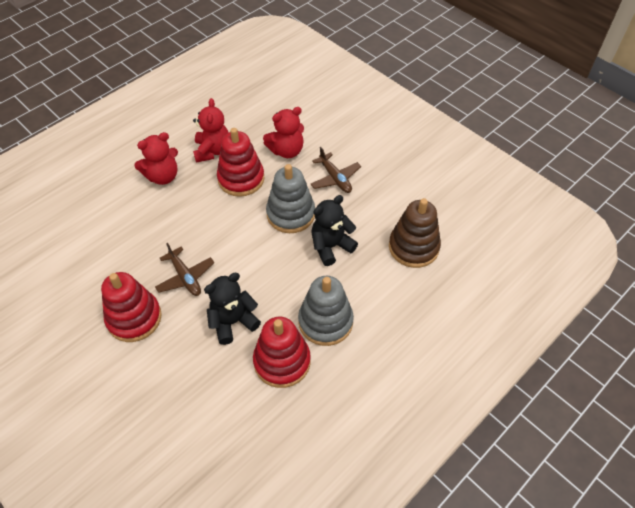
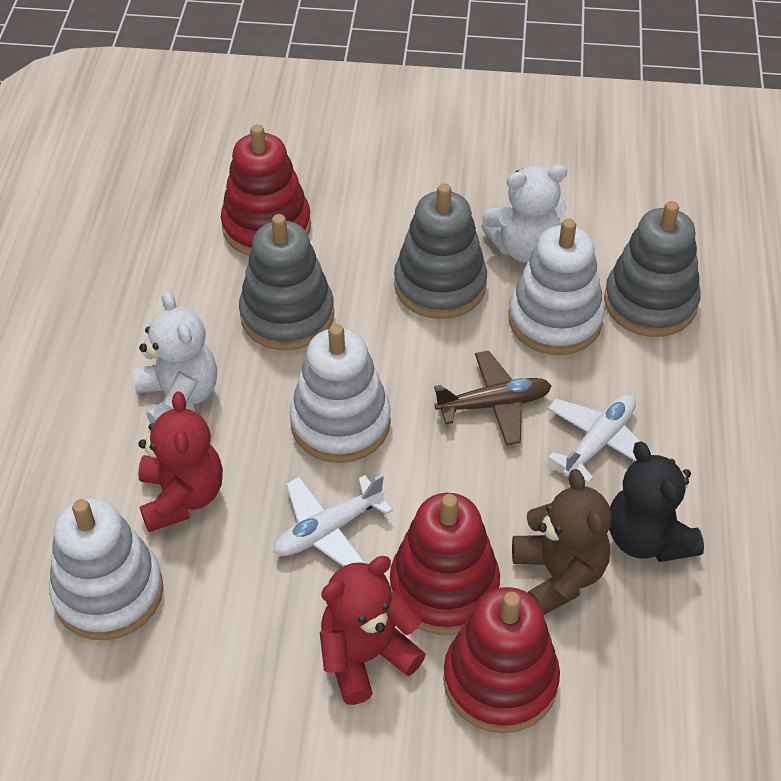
black teddy bear: 2 -> 1
brown plane: 2 -> 1
brown stacking toy: 1 -> 0
brown teddy bear: 0 -> 1
grey stacking toy: 2 -> 3
red teddy bear: 3 -> 2
white plane: 0 -> 2
white stacking toy: 0 -> 3
white teddy bear: 0 -> 2

